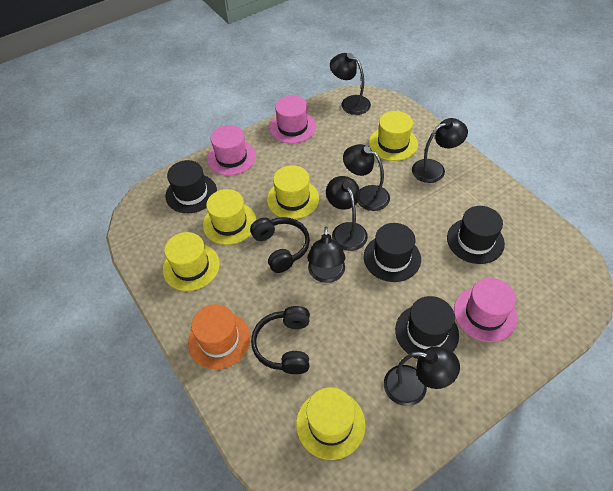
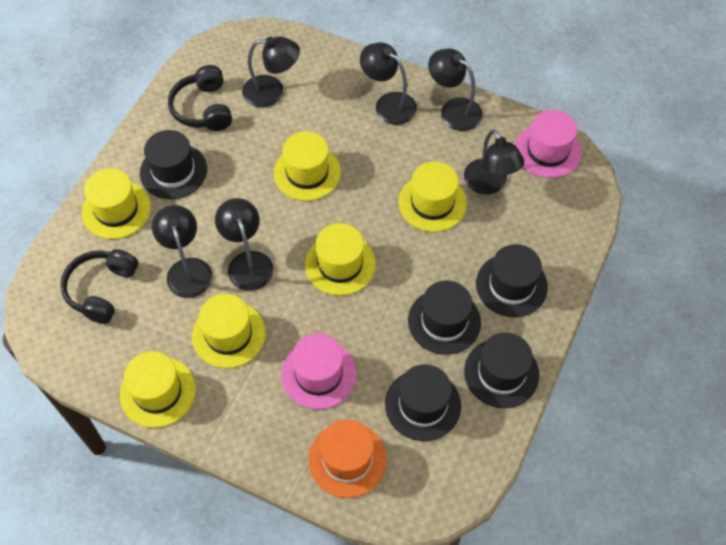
black hat: 4 -> 5
pink hat: 3 -> 2
yellow hat: 5 -> 6

